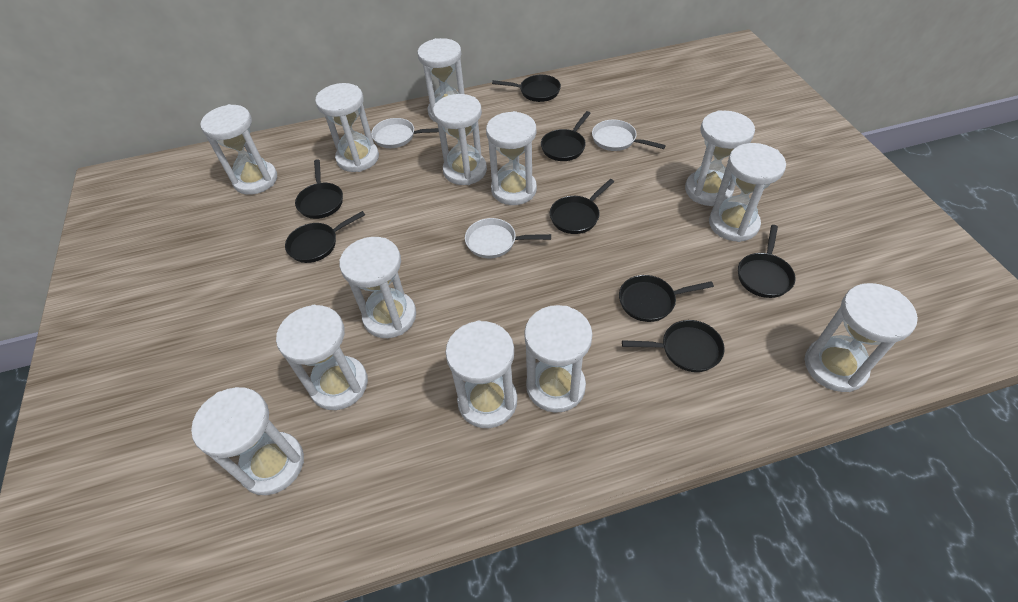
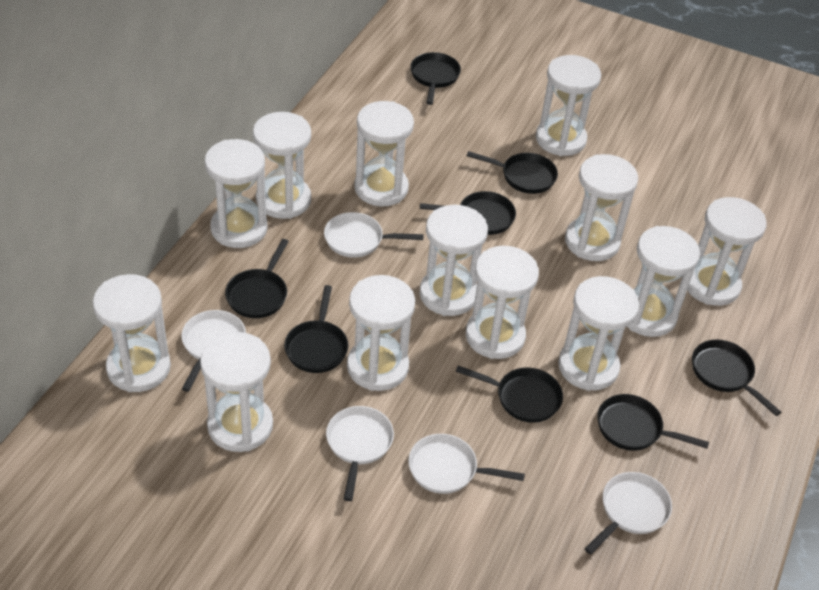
white pan: 3 -> 5

